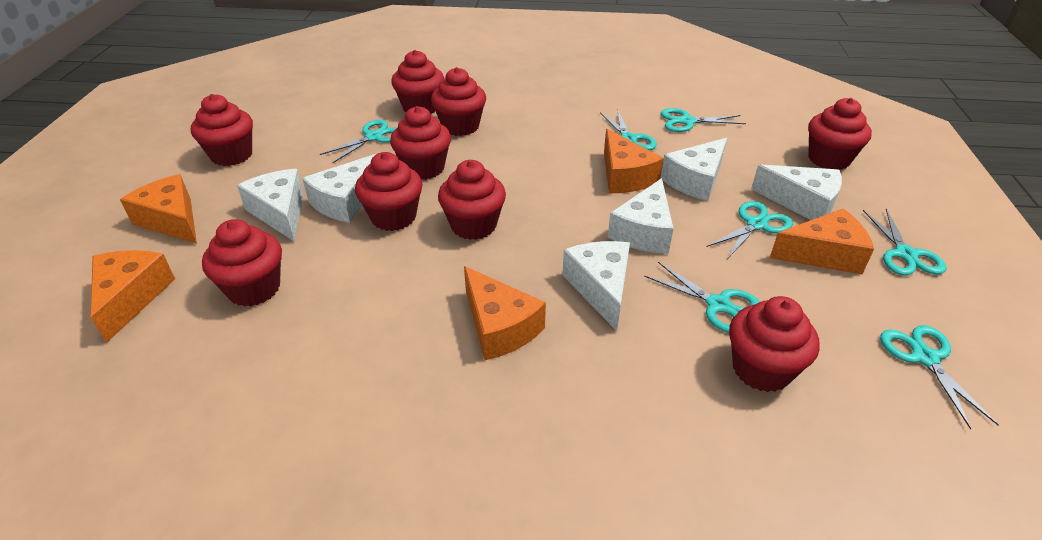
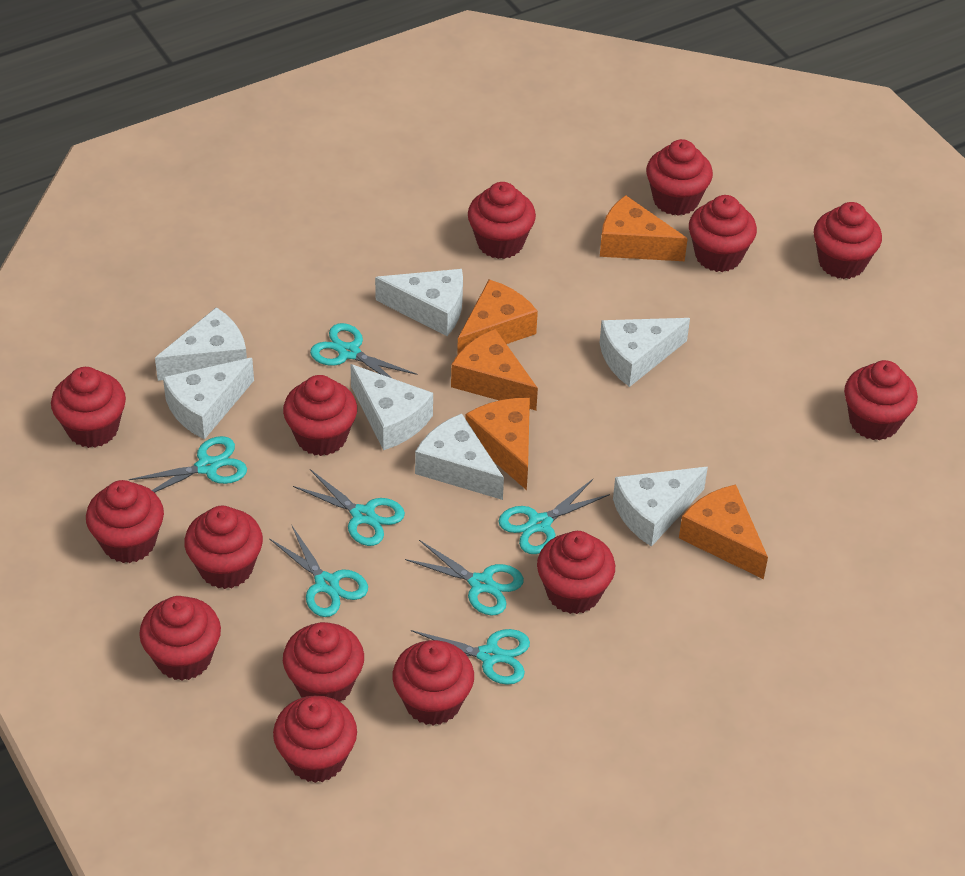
red cupcake: 9 -> 14
white cheese: 6 -> 7

